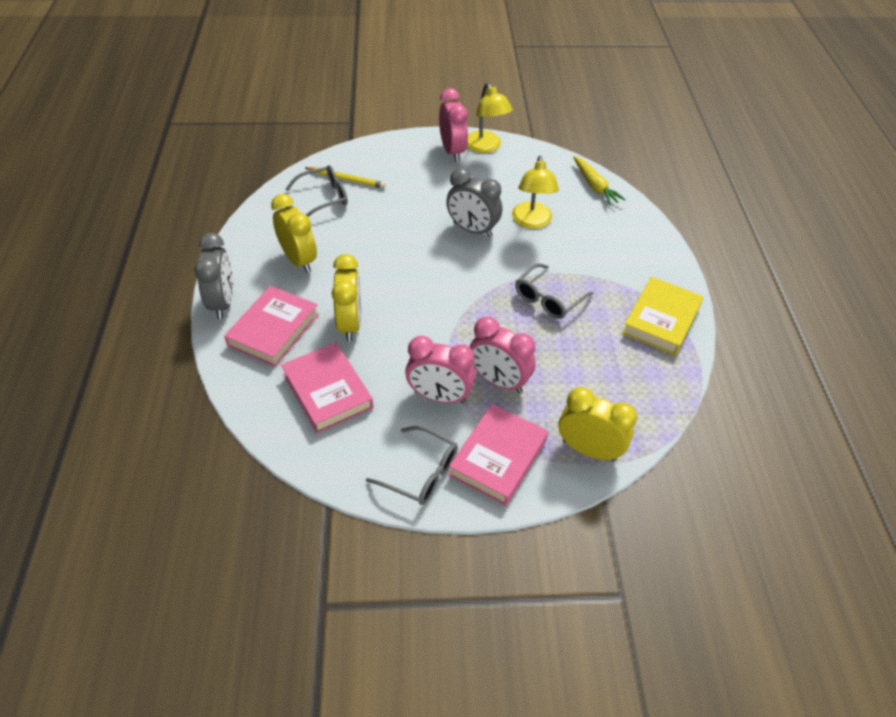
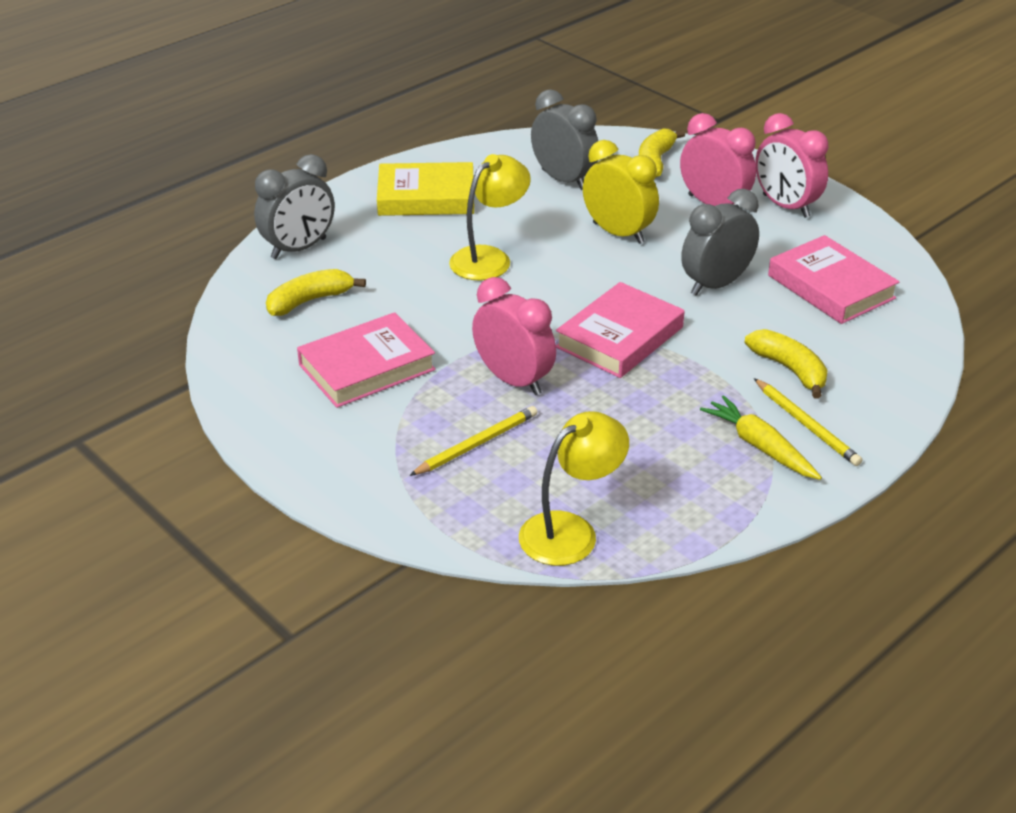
grey clock: 2 -> 3
grey glasses: 3 -> 0
yellow banana: 0 -> 3
yellow clock: 3 -> 1
yellow pencil: 1 -> 2

